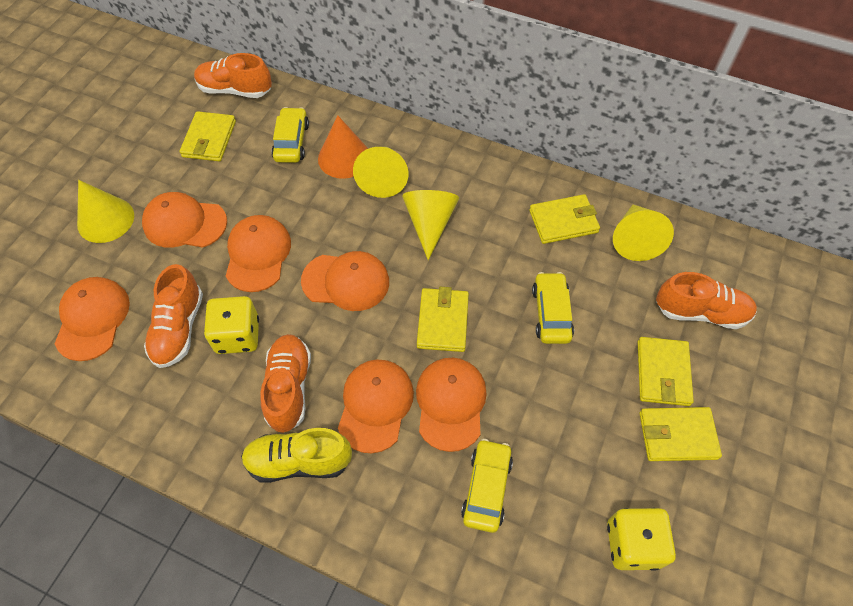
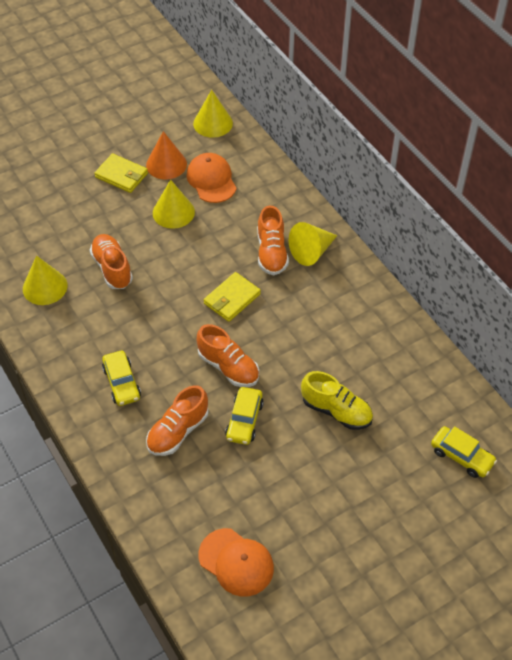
orange cap: 6 -> 2
yellow dice: 2 -> 0
yellow wallet: 5 -> 2

